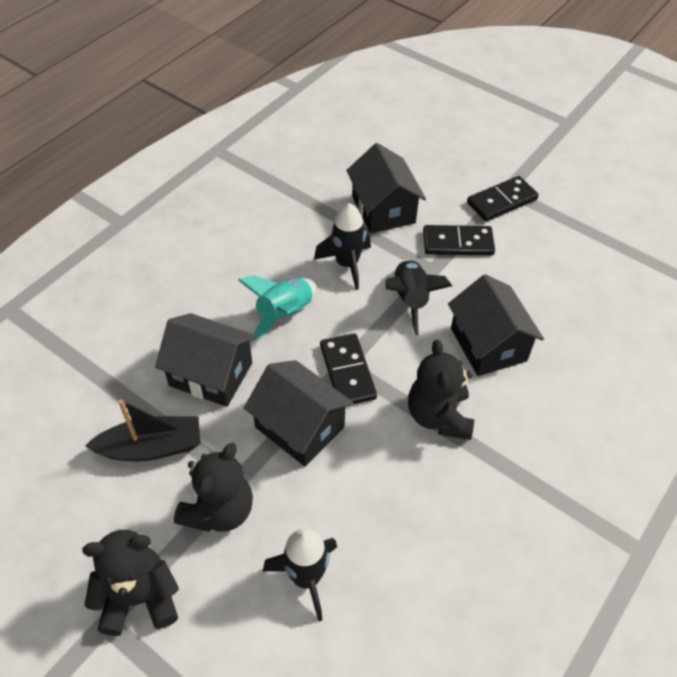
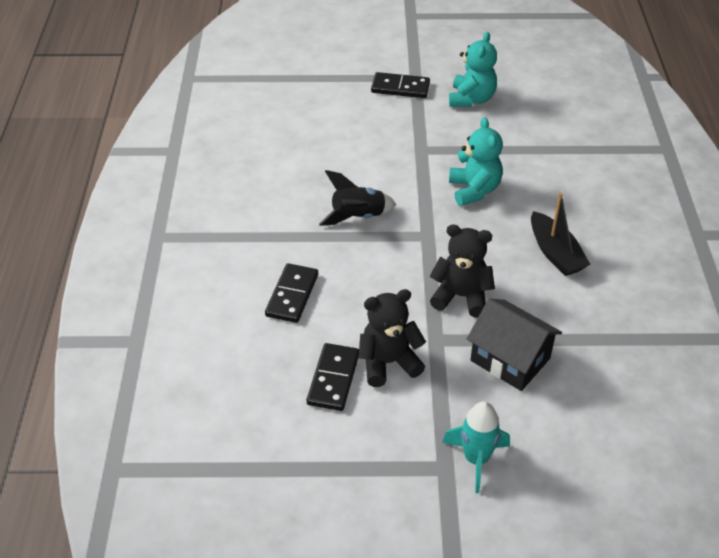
black house: 4 -> 1
black rocket: 3 -> 1
black teddy bear: 3 -> 2
turquoise teddy bear: 0 -> 2

